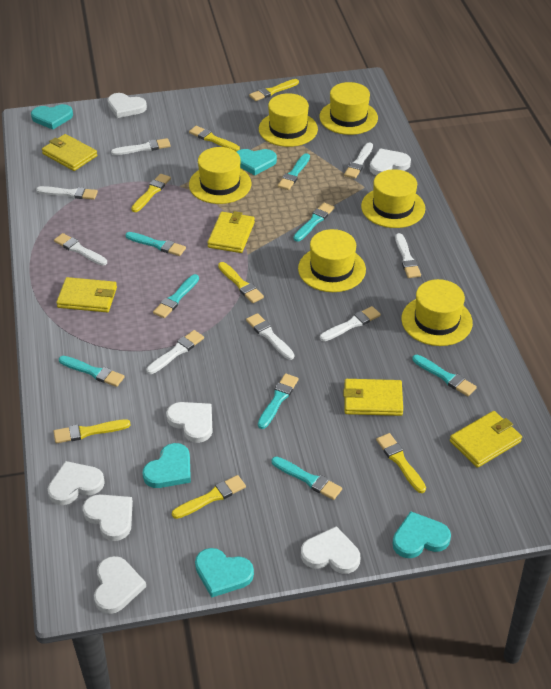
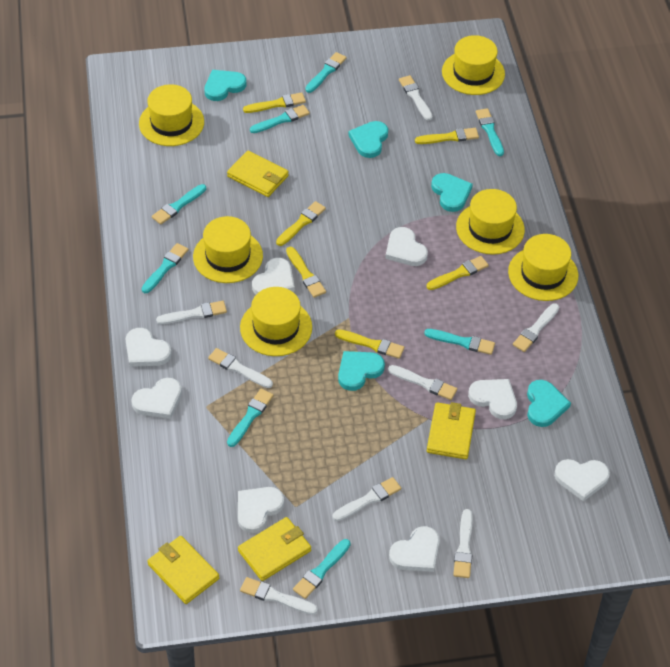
white heart: 7 -> 8
yellow brush: 7 -> 6
yellow wallet: 5 -> 4

